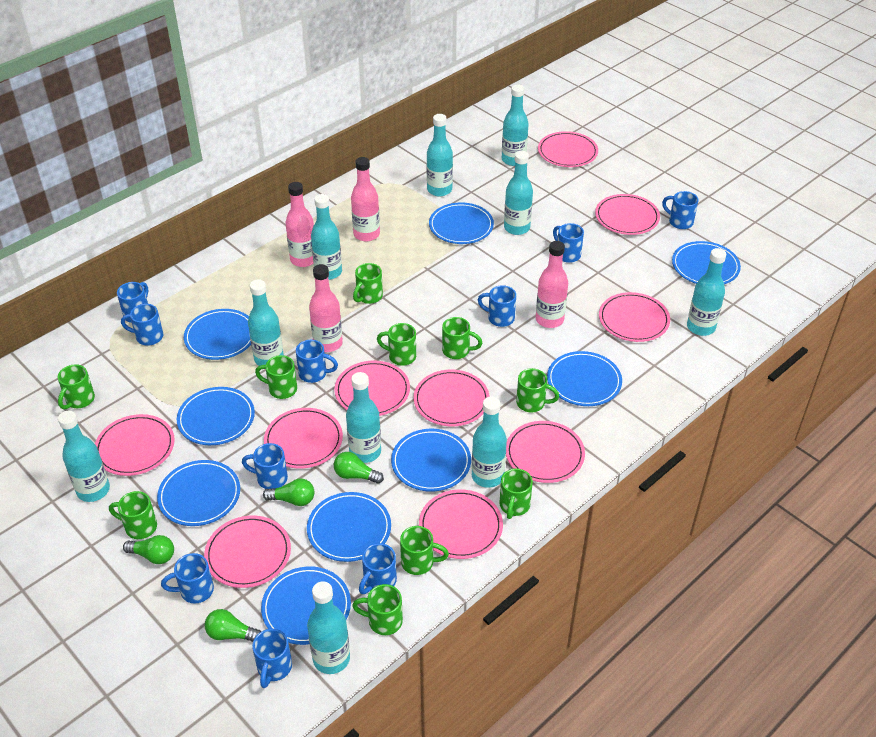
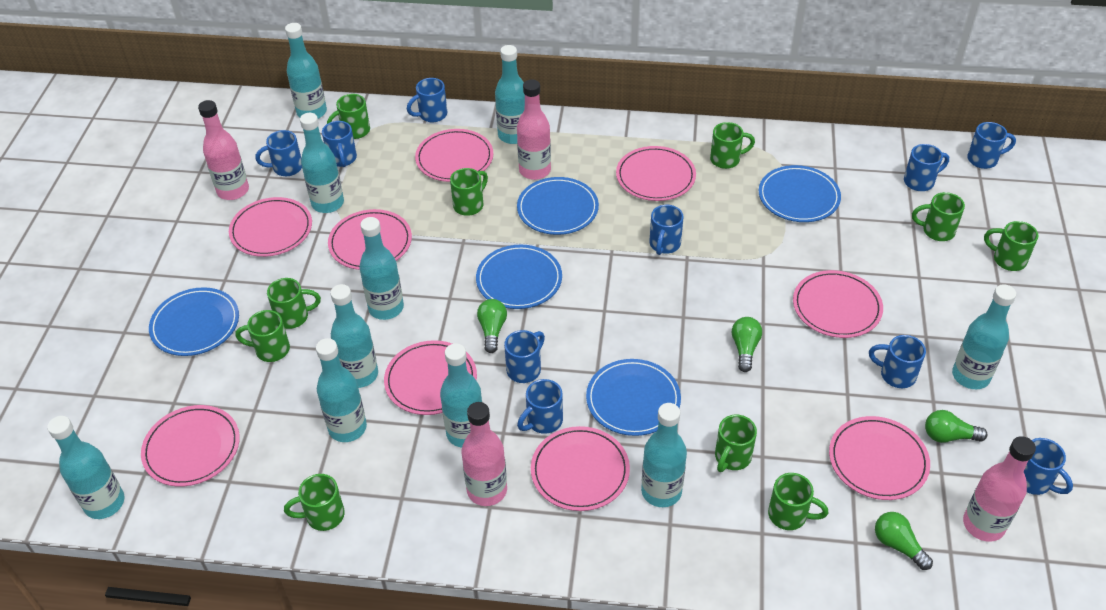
blue plate: 9 -> 5
pink plate: 10 -> 9

